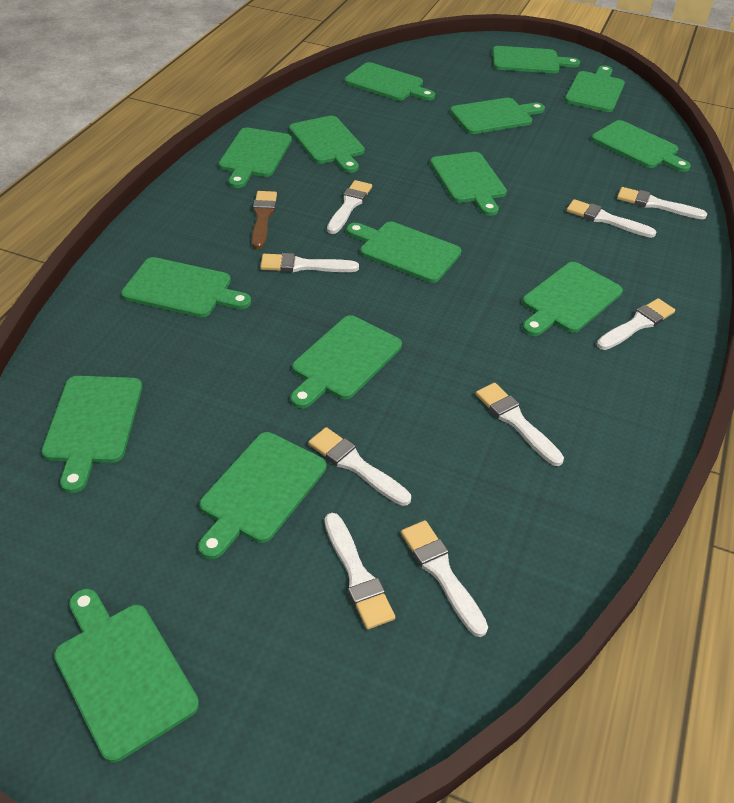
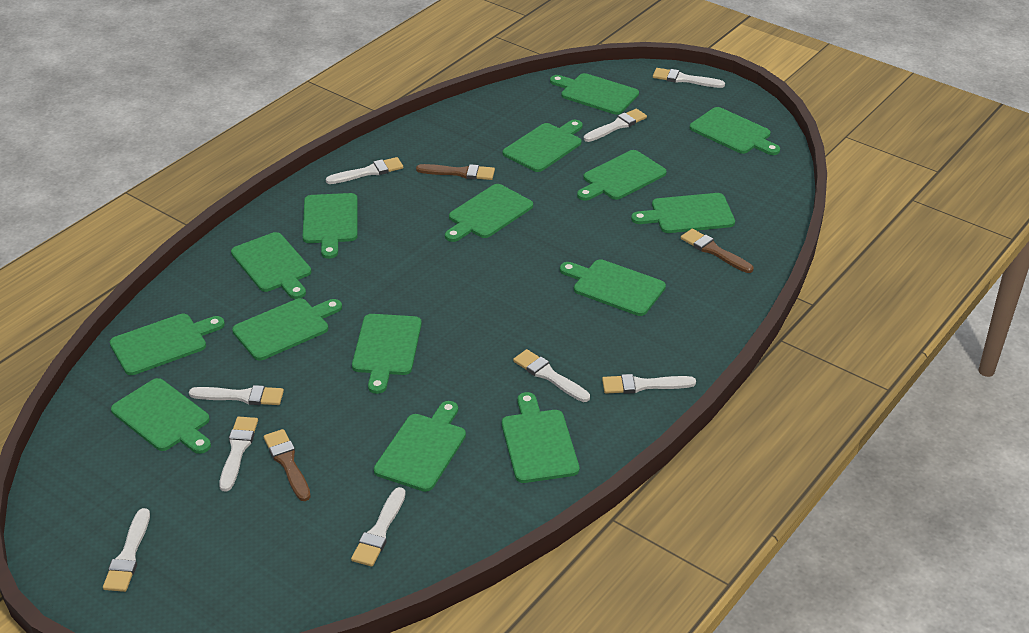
brown brush: 1 -> 3

